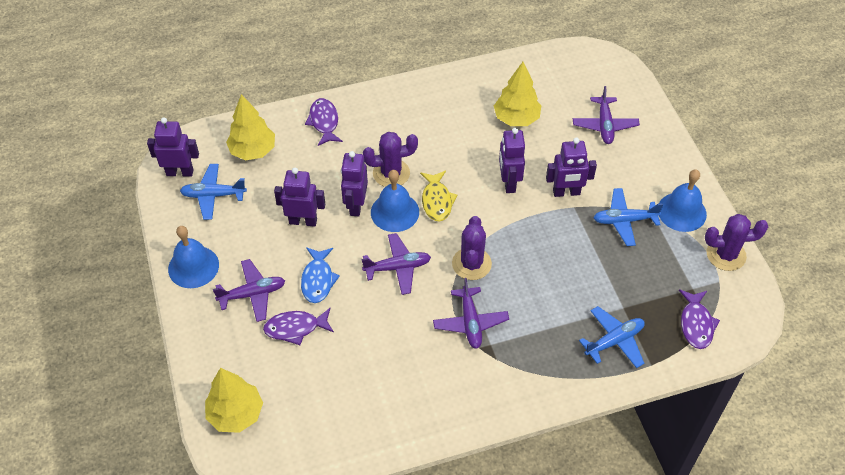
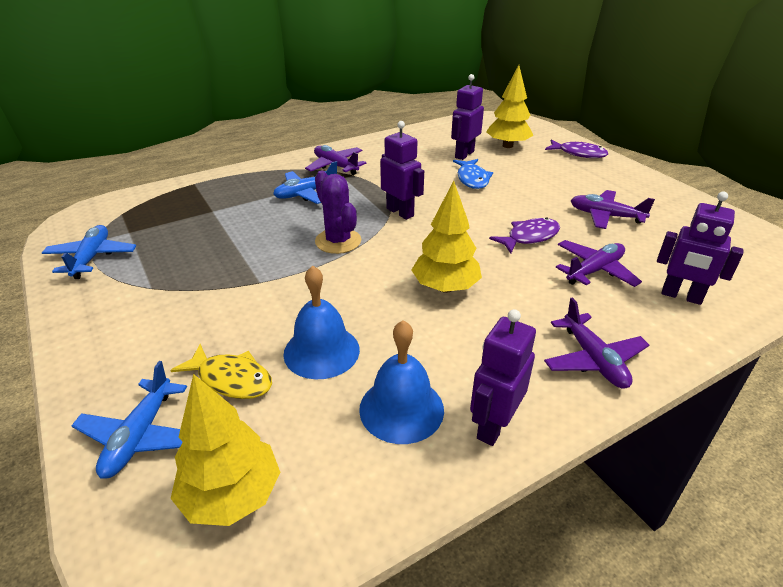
blue bell: 3 -> 2
purple cactus: 3 -> 1
purple fish: 3 -> 2
purple robot: 5 -> 4

